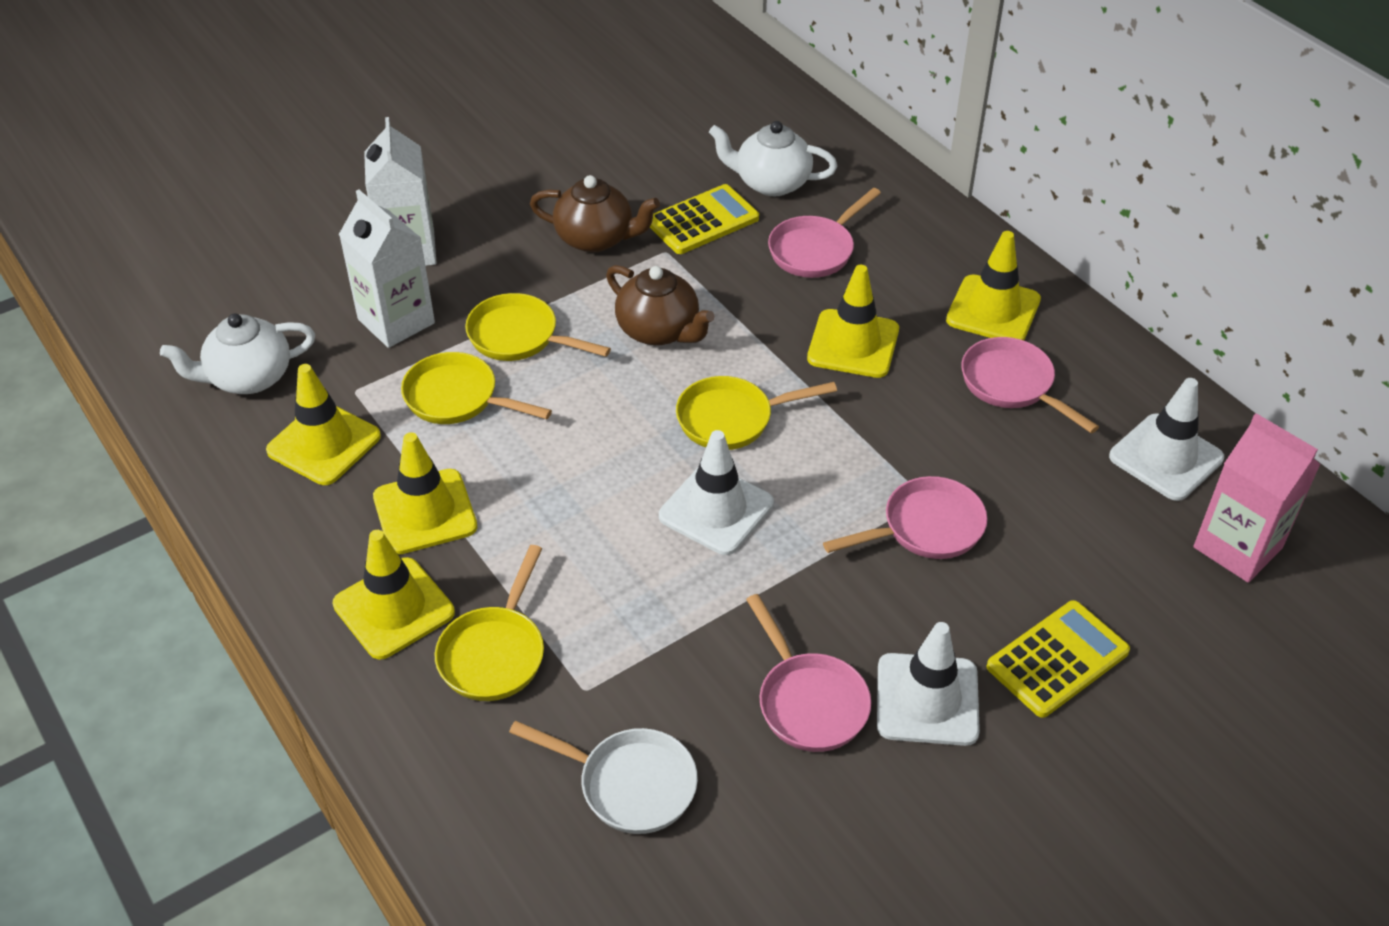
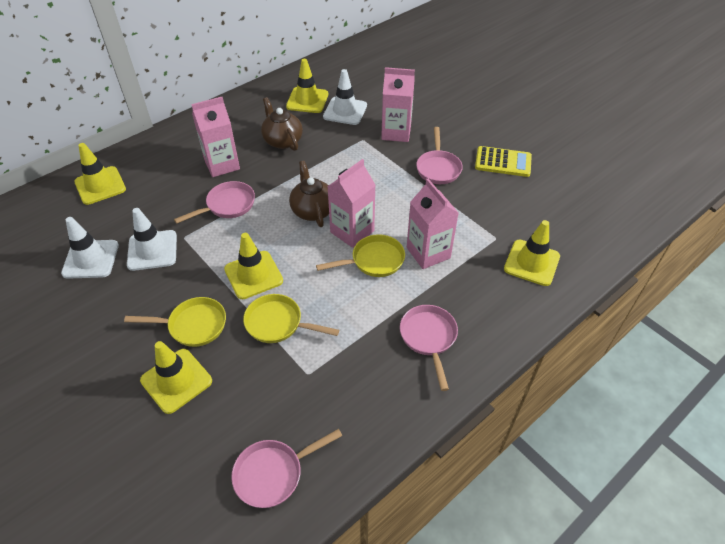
pink carton: 1 -> 4
white carton: 2 -> 0
white pan: 1 -> 0
white teapot: 2 -> 0
yellow calculator: 2 -> 1
yellow pan: 4 -> 3

